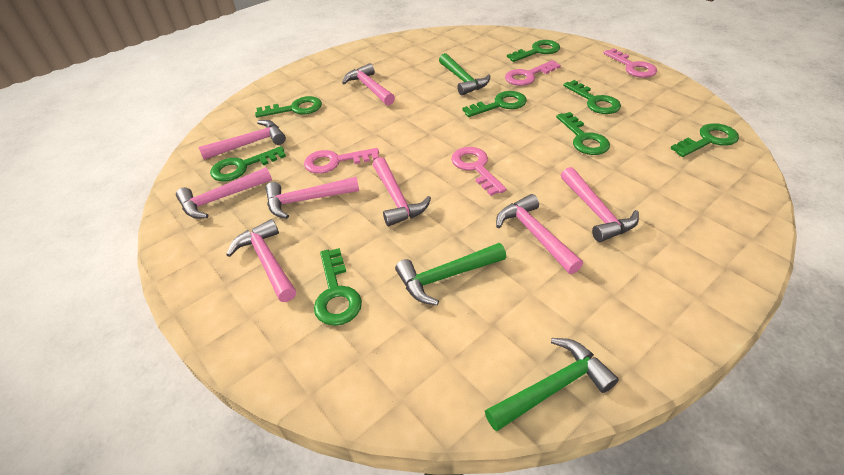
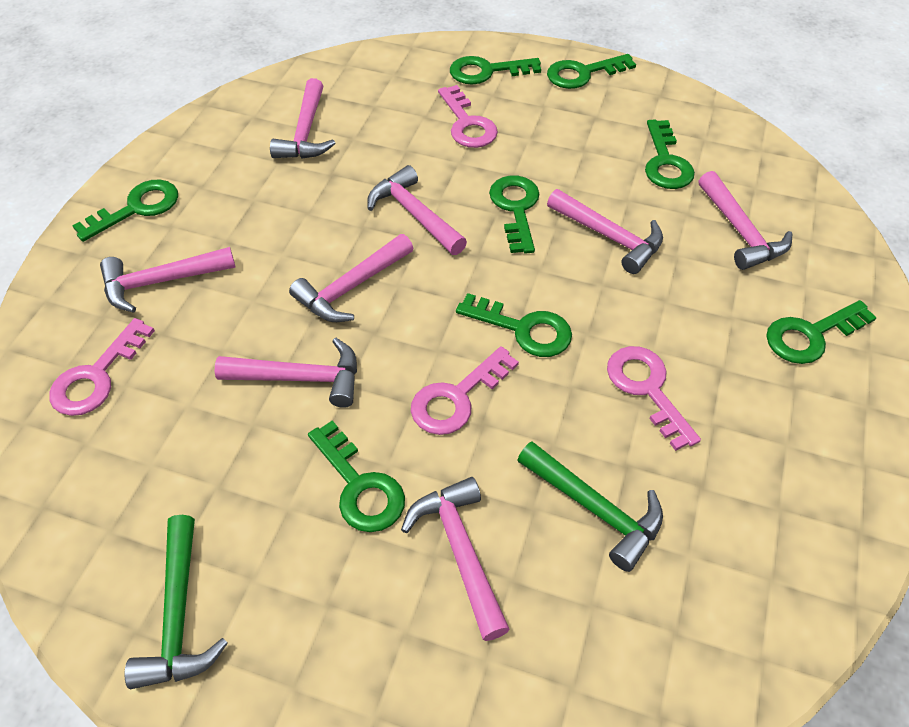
green hammer: 3 -> 2

